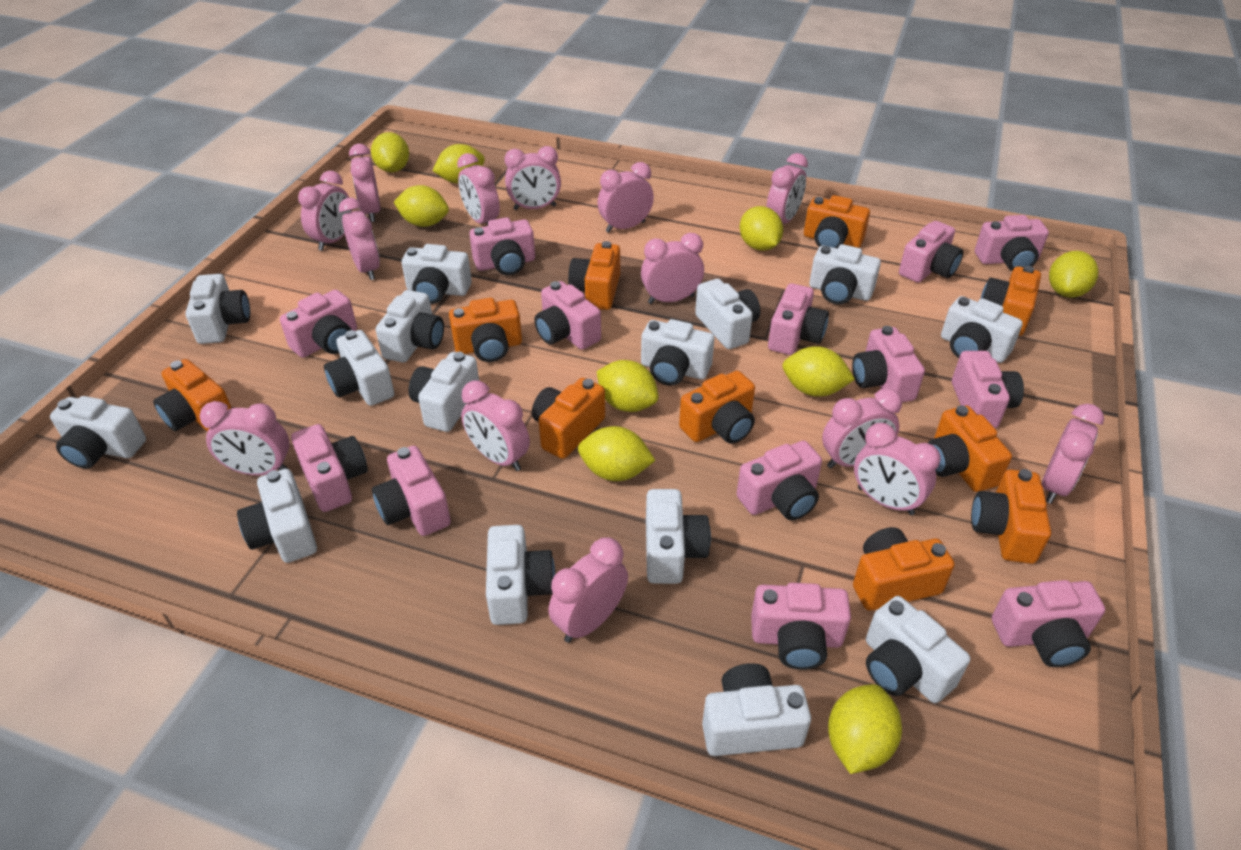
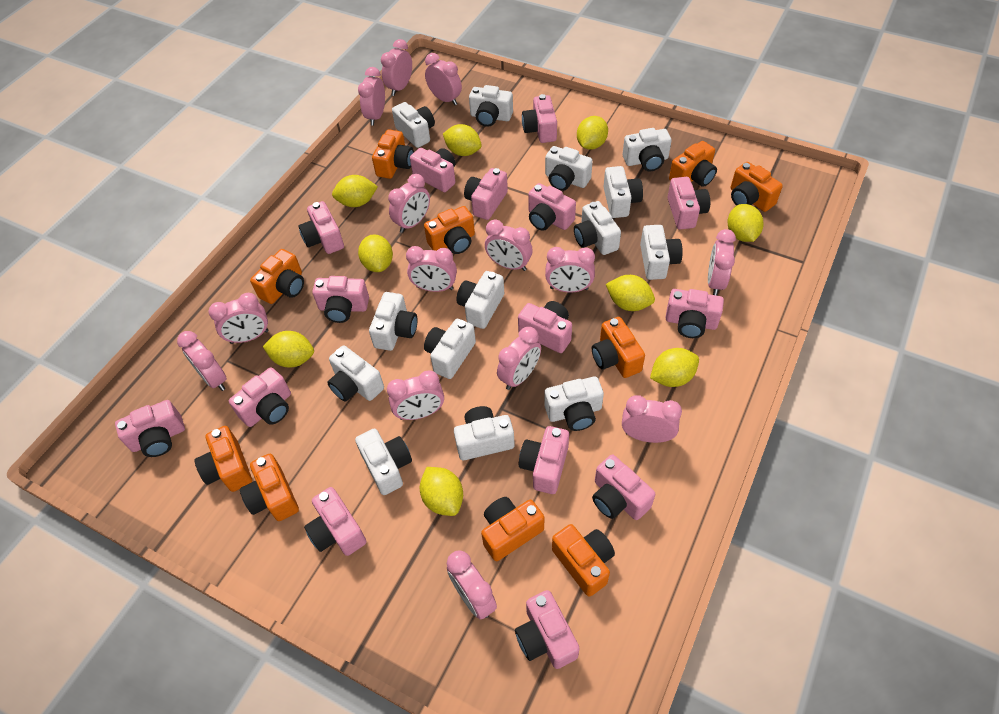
pink camera: 13 -> 15
white camera: 15 -> 14

